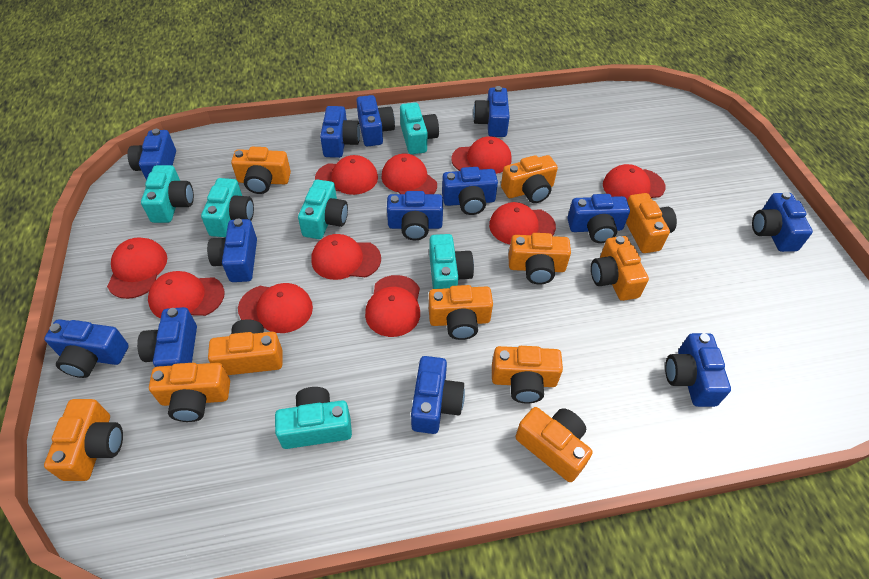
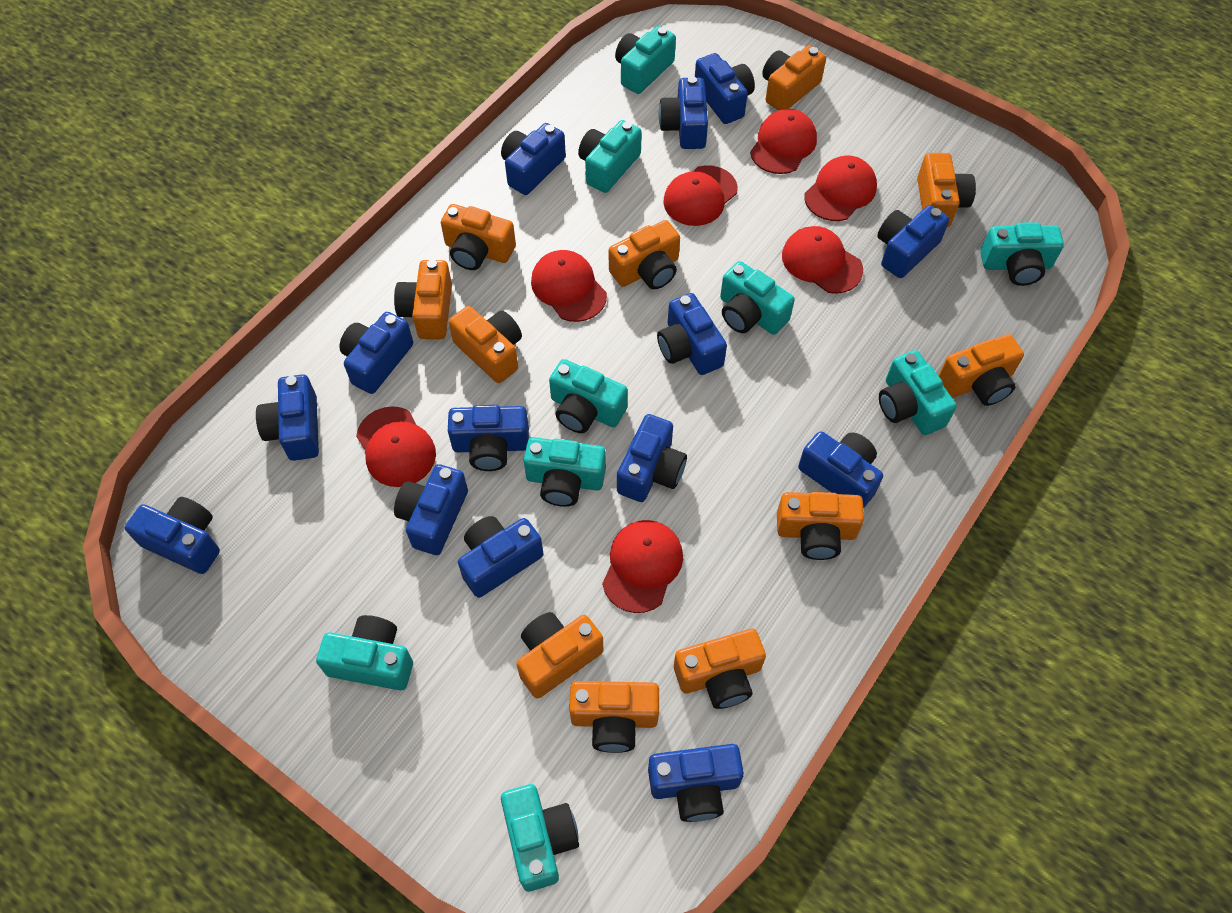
blue camera: 13 -> 14
red cap: 10 -> 7
turquoise camera: 6 -> 9

